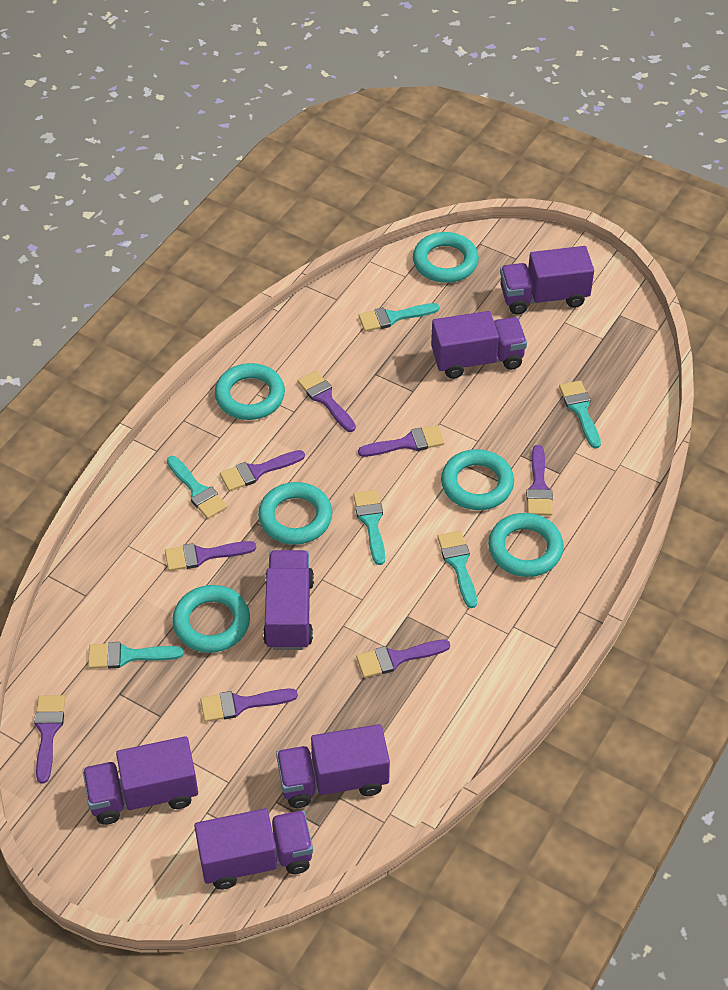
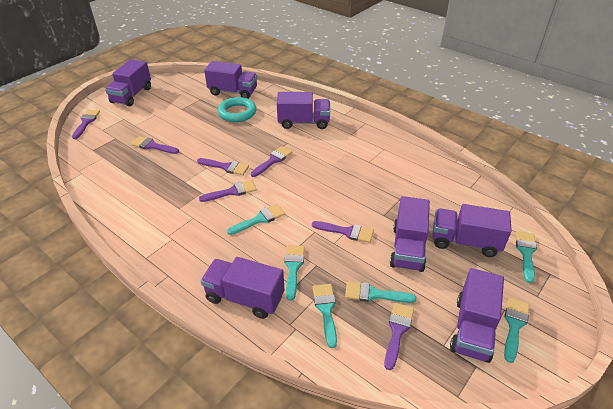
purple brush: 8 -> 7
purple truck: 6 -> 7
turquoise ring: 6 -> 1

